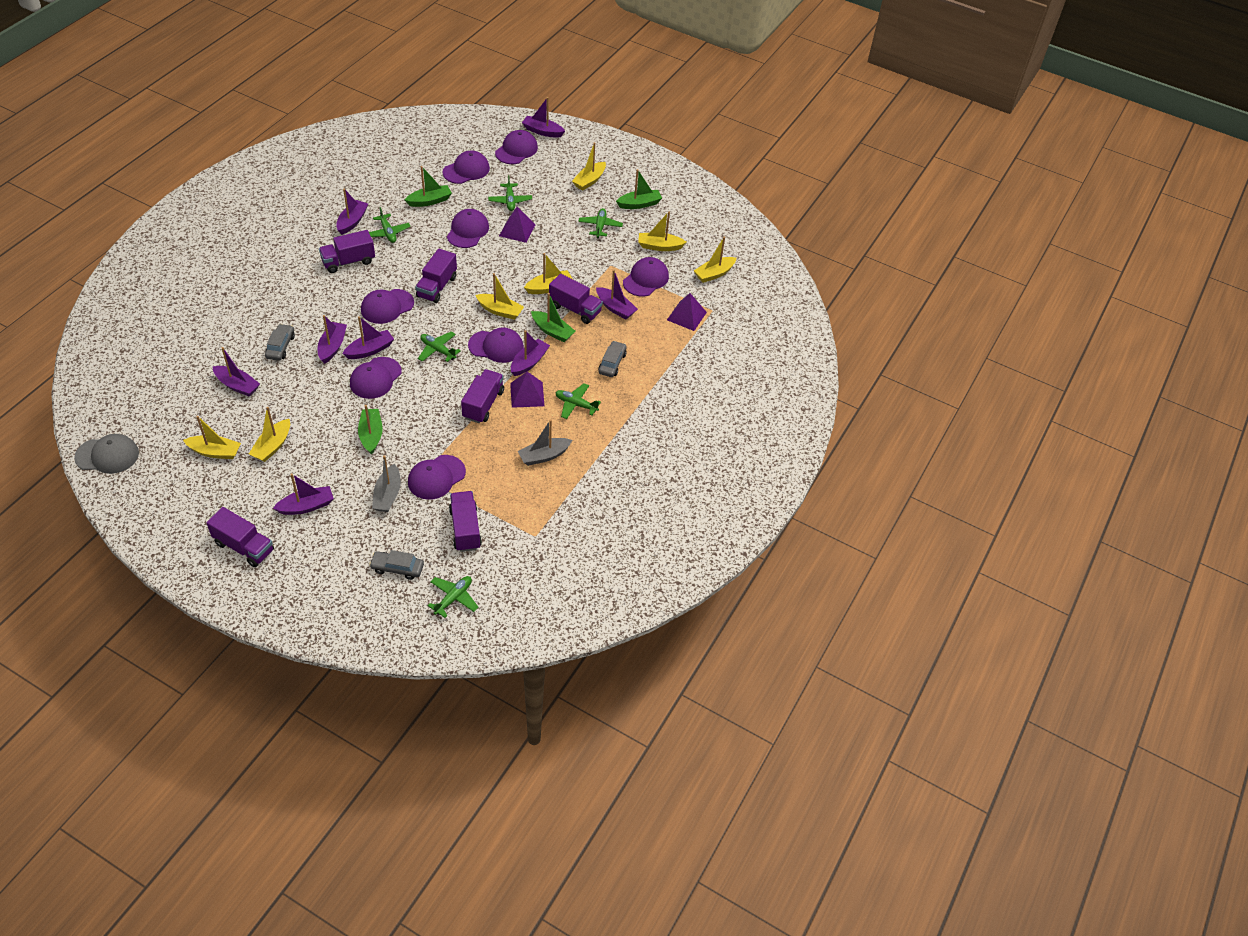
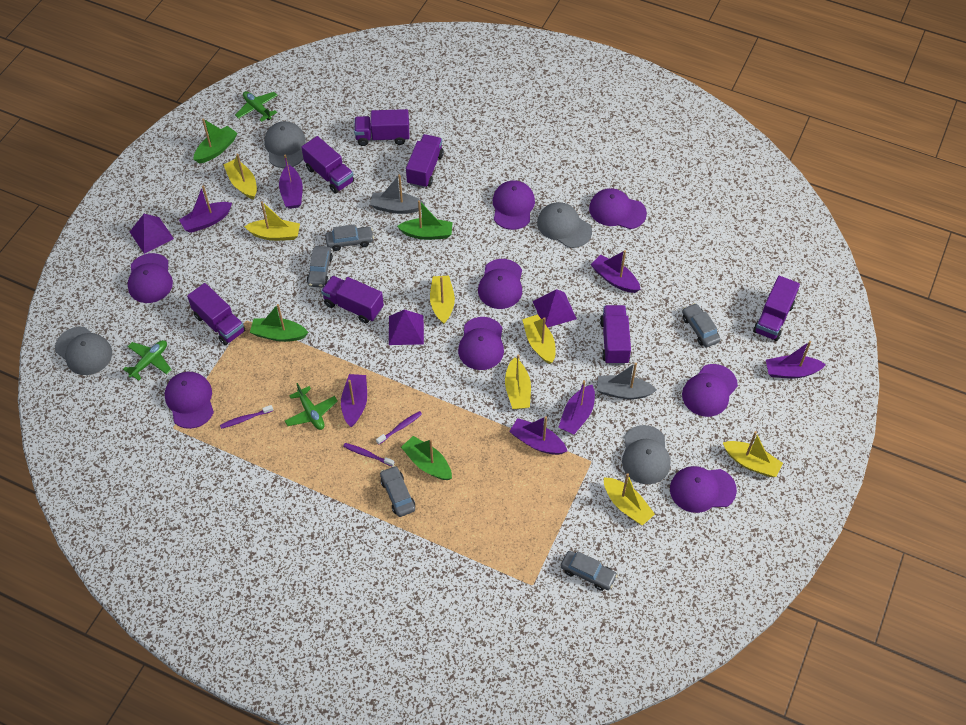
green plane: 6 -> 3
grey cap: 1 -> 4
grey car: 3 -> 5
purple boat: 8 -> 7
purple toothbrush: 0 -> 3
purple truck: 6 -> 7

